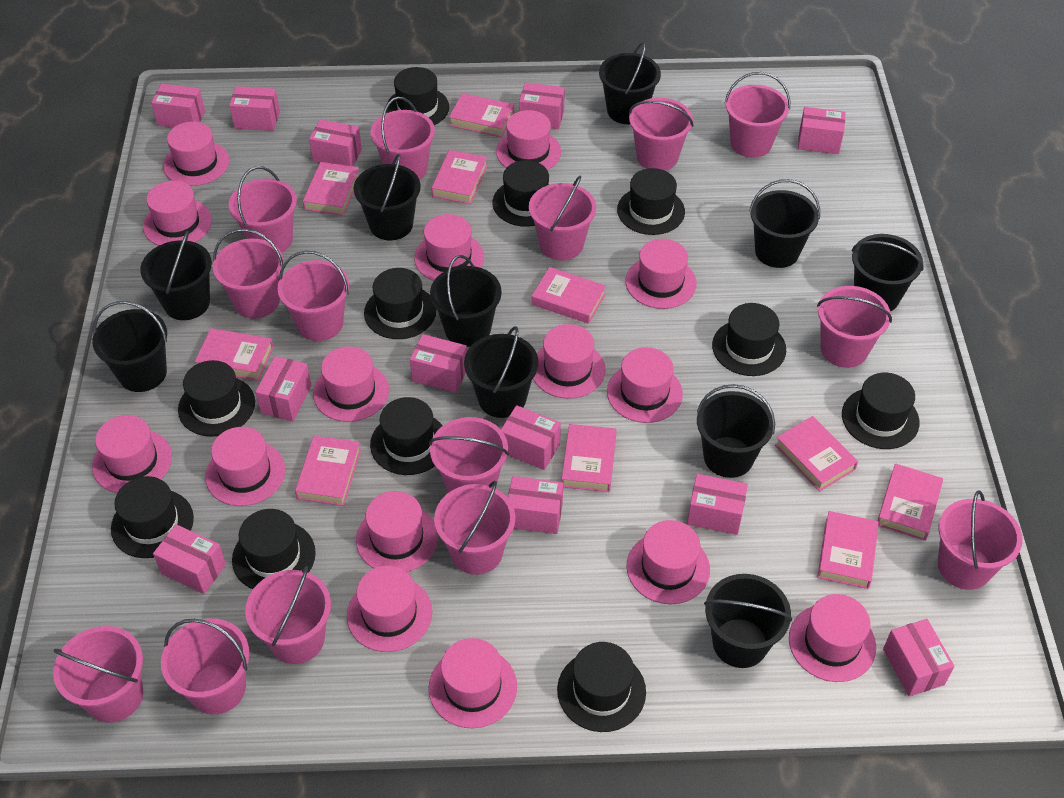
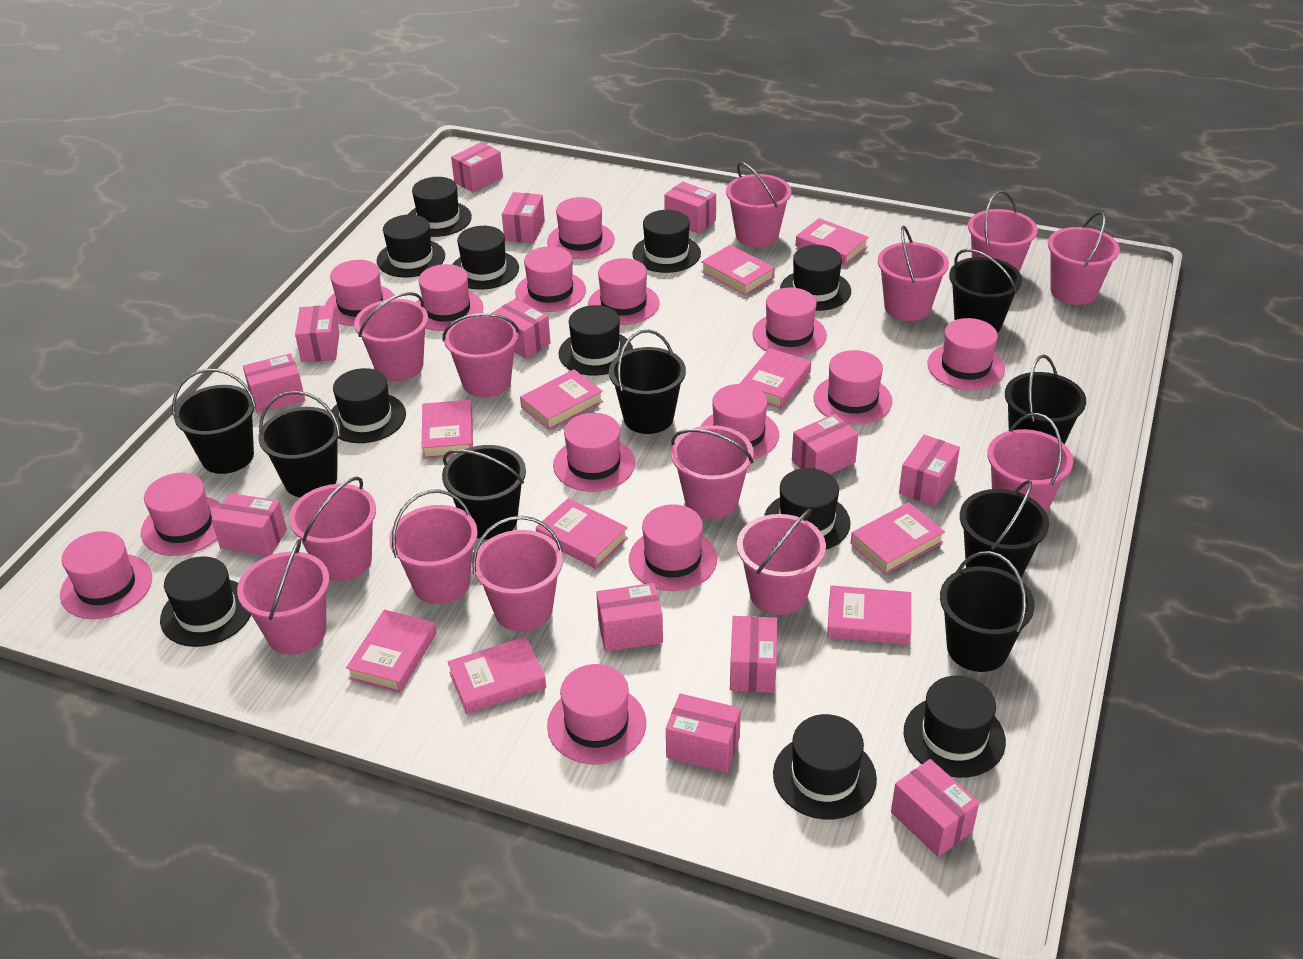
black bucket: 10 -> 8
pink box: 12 -> 13
pink bucket: 14 -> 13
pink hat: 15 -> 14

